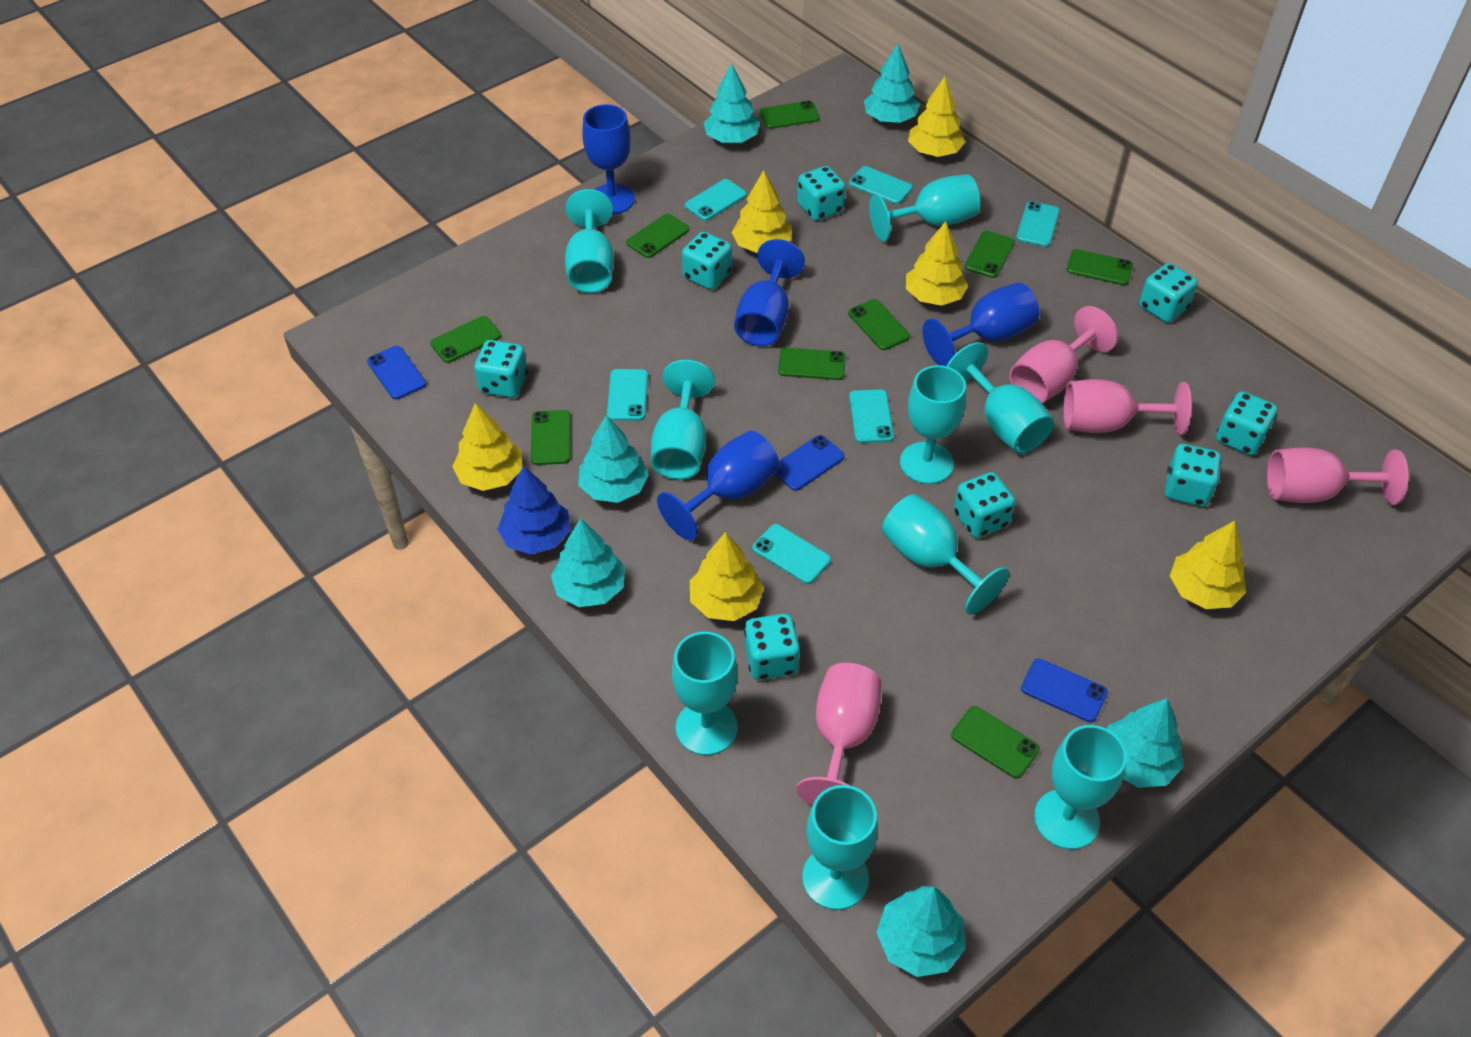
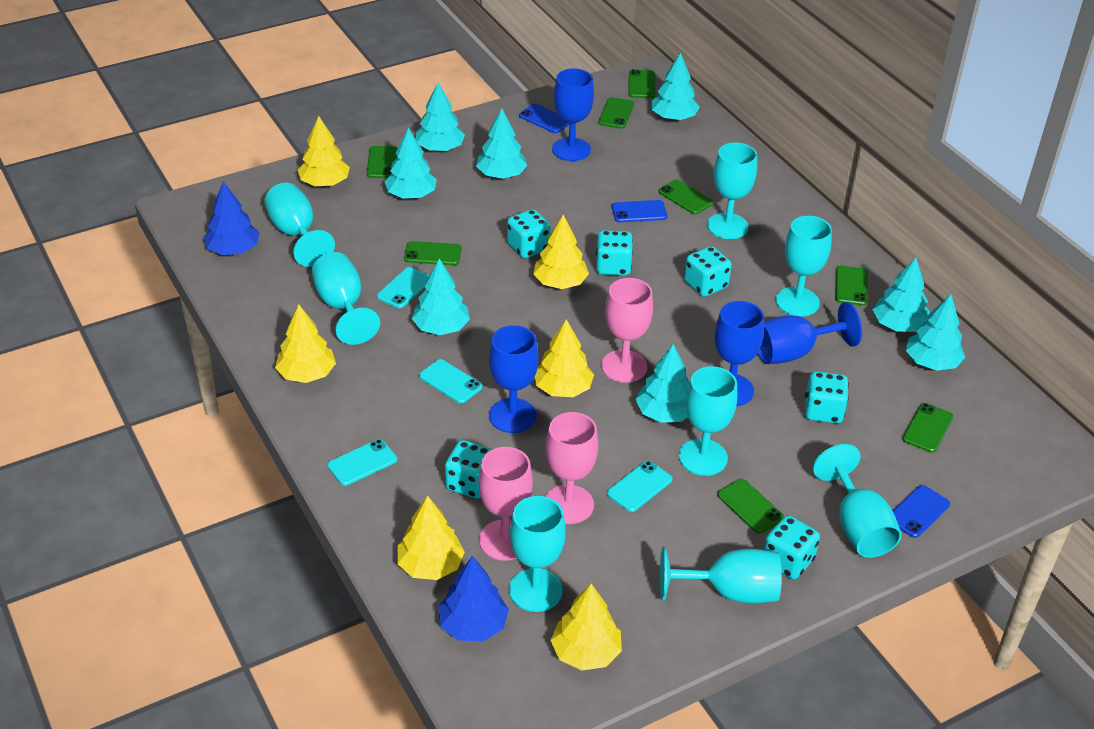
blue tree: 1 -> 2
green phone: 9 -> 8
pink goblet: 4 -> 3
turquoise dice: 8 -> 6
turquoise goblet: 9 -> 8
turquoise phone: 6 -> 4
turquoise tree: 6 -> 8

